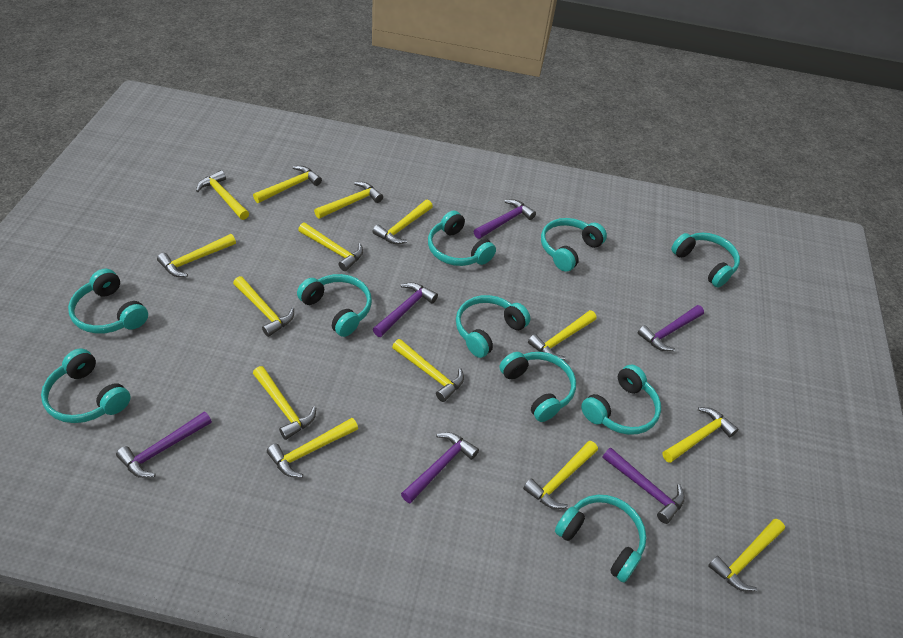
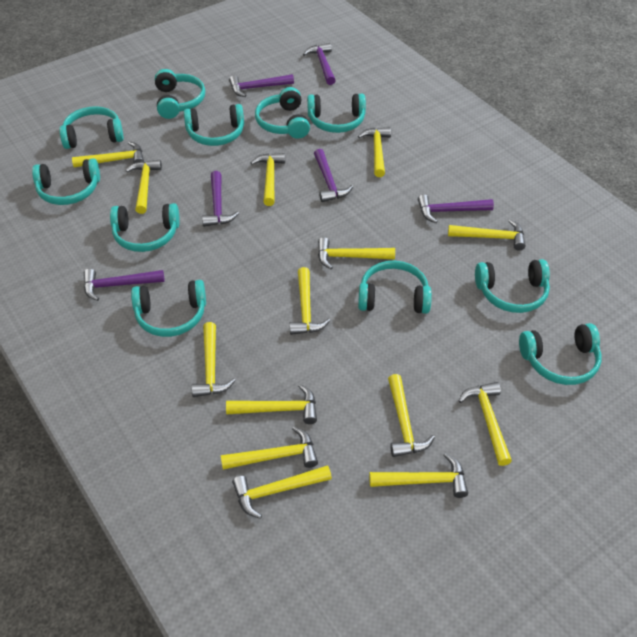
turquoise headphones: 10 -> 11

